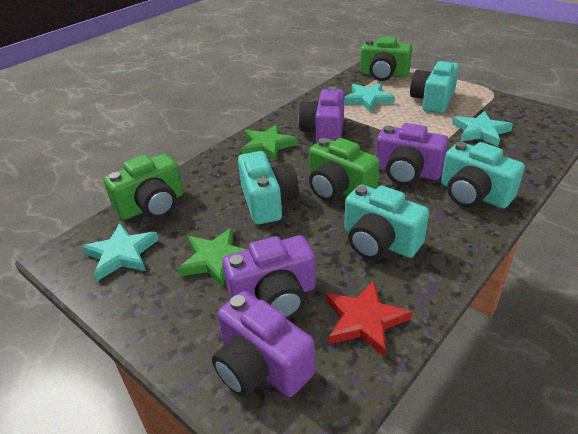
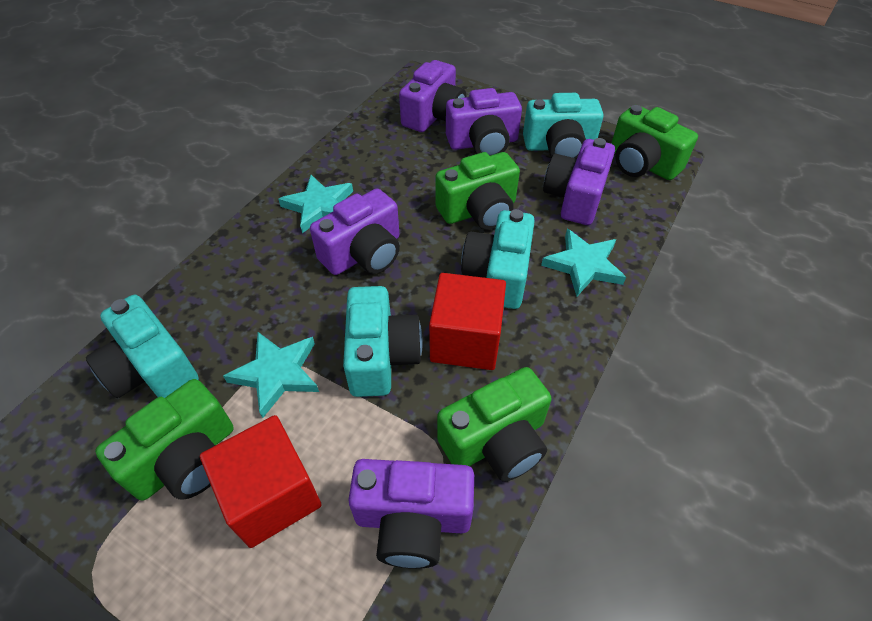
green camera: 3 -> 4
green star: 2 -> 0
purple camera: 4 -> 5
red cube: 0 -> 2
red star: 1 -> 0

